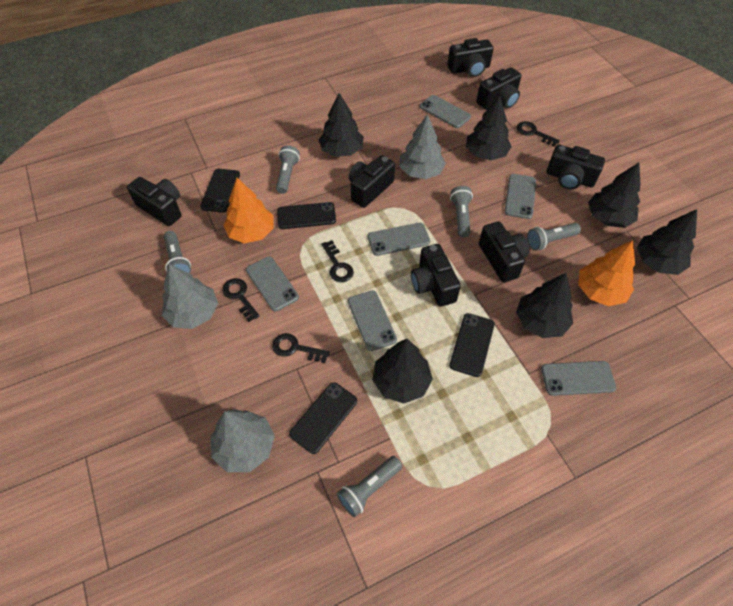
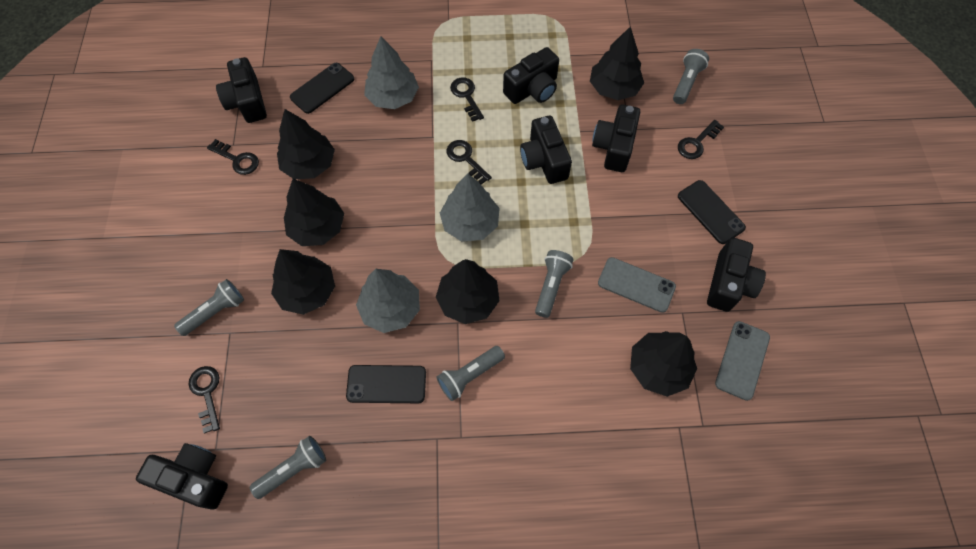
black camera: 7 -> 6
black key: 4 -> 5
black phone: 4 -> 3
grey phone: 6 -> 2
orange tree: 2 -> 0

